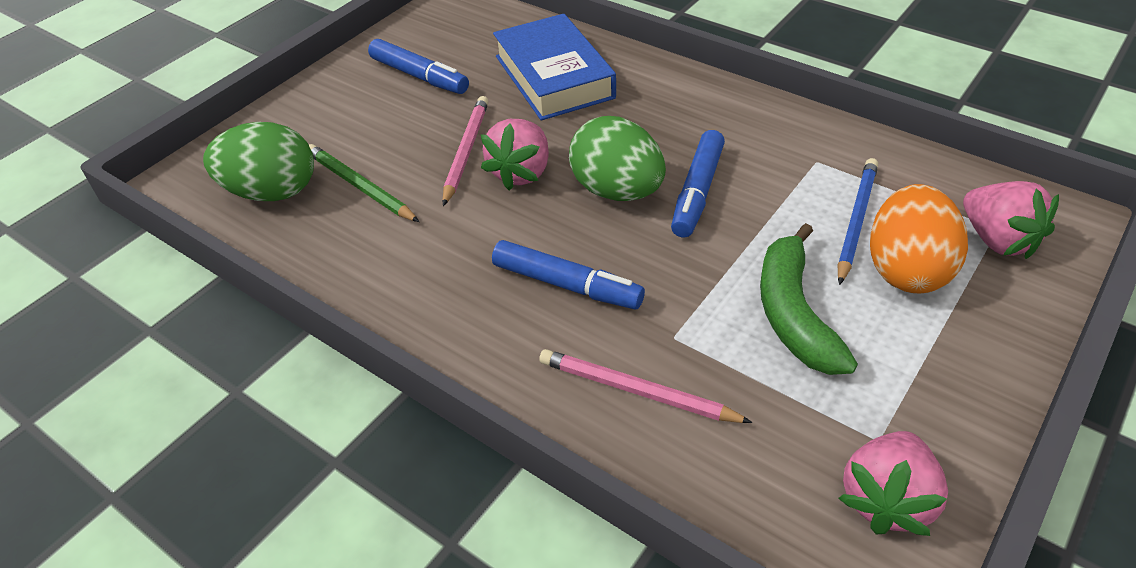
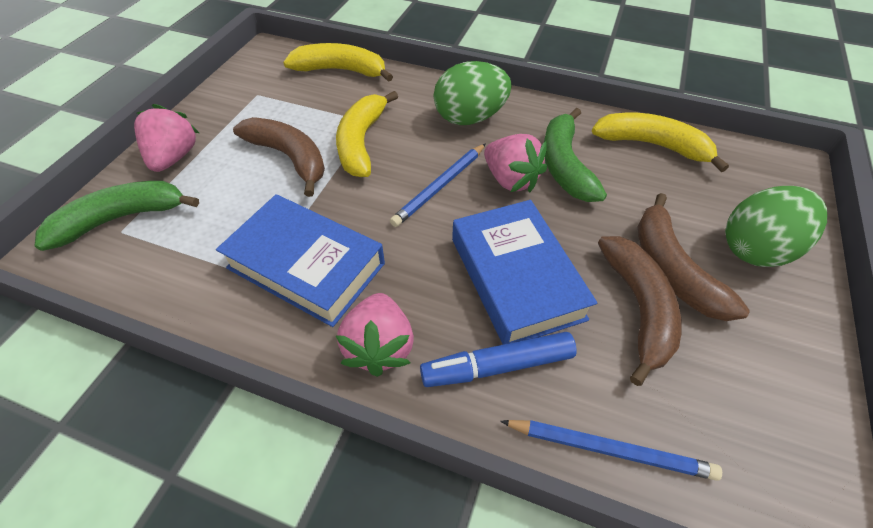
blue book: 1 -> 2
blue marker: 3 -> 1
blue pencil: 1 -> 2
brown banana: 0 -> 3
green banana: 1 -> 2
green pencil: 1 -> 0
orange egg: 1 -> 0
pink pencil: 2 -> 0
yellow banana: 0 -> 3

